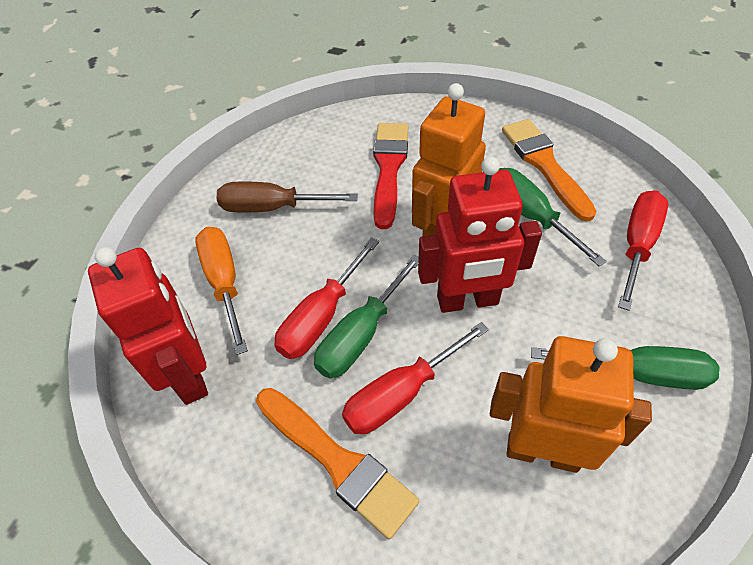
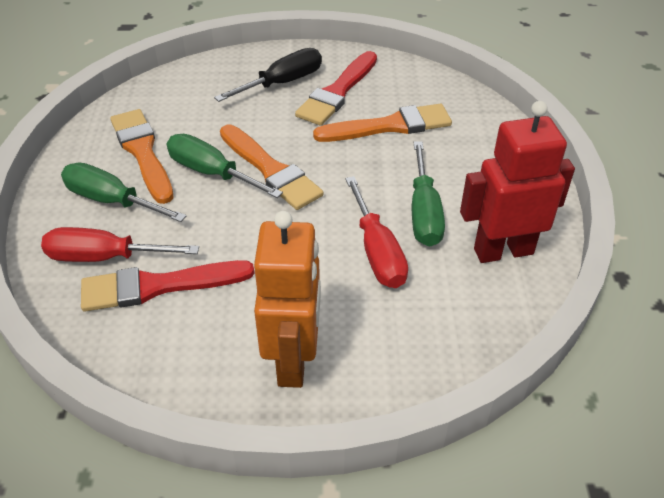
black screwdriver: 0 -> 1
brown screwdriver: 1 -> 0
orange brush: 2 -> 3
orange robot: 2 -> 1
orange screwdriver: 1 -> 0
red brush: 1 -> 2
red robot: 2 -> 1
red screwdriver: 3 -> 2

